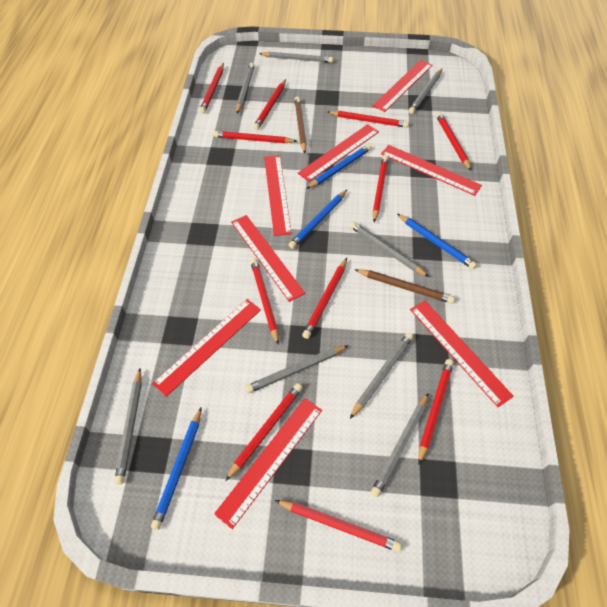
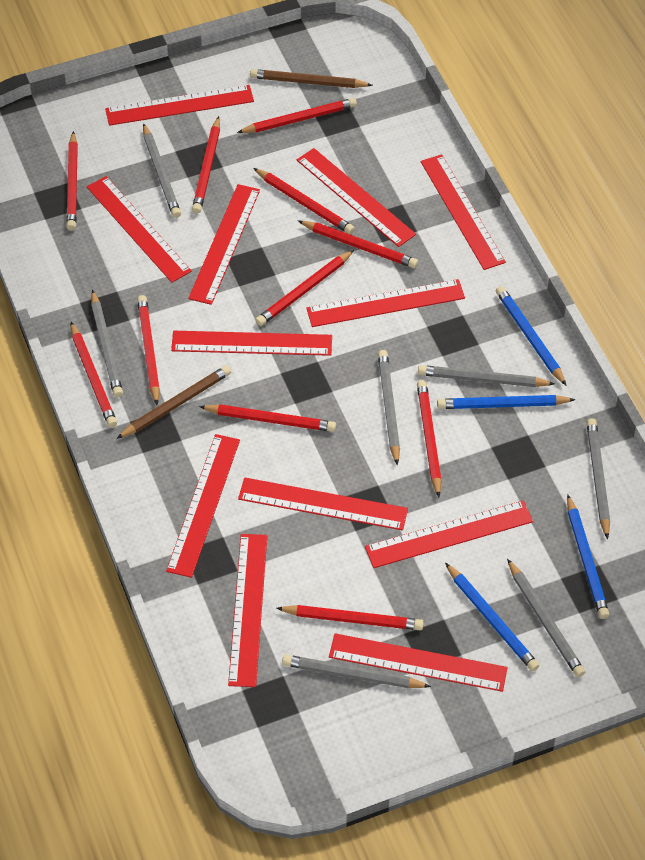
grey pencil: 8 -> 7
red ruler: 8 -> 12

